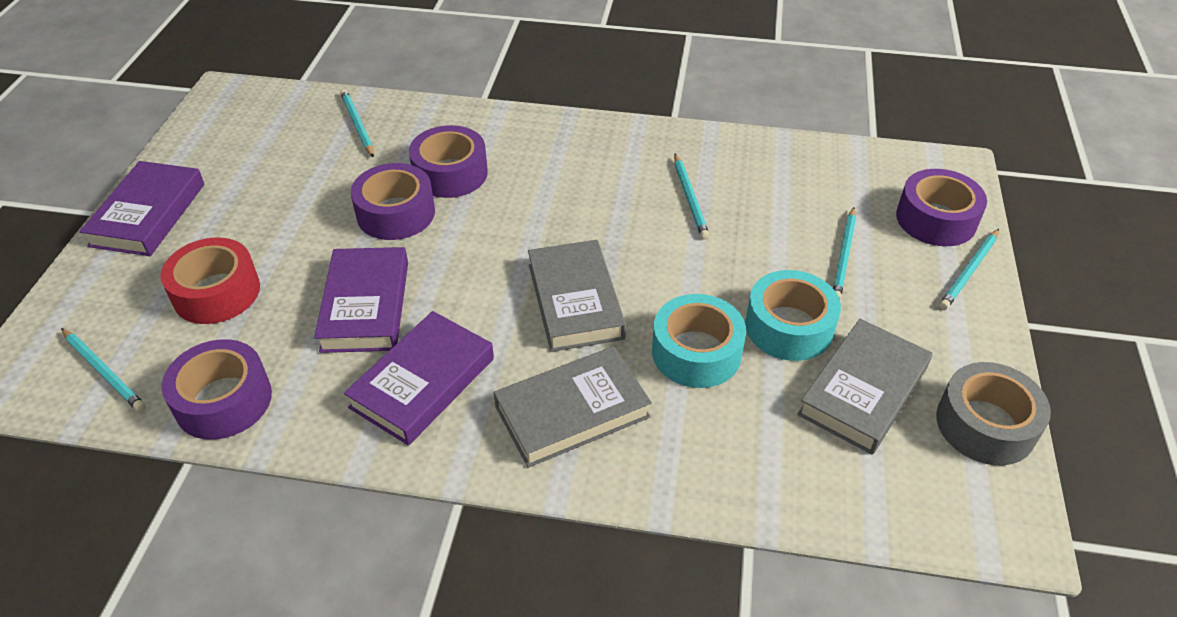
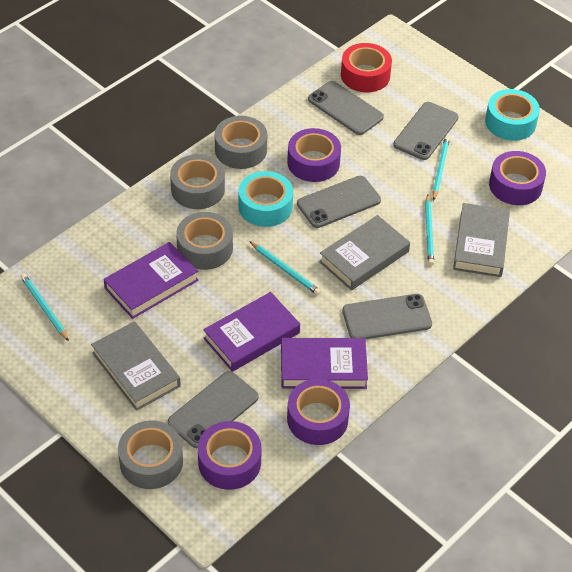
grey phone: 0 -> 5
grey tape: 1 -> 4
turquoise pencil: 5 -> 4

